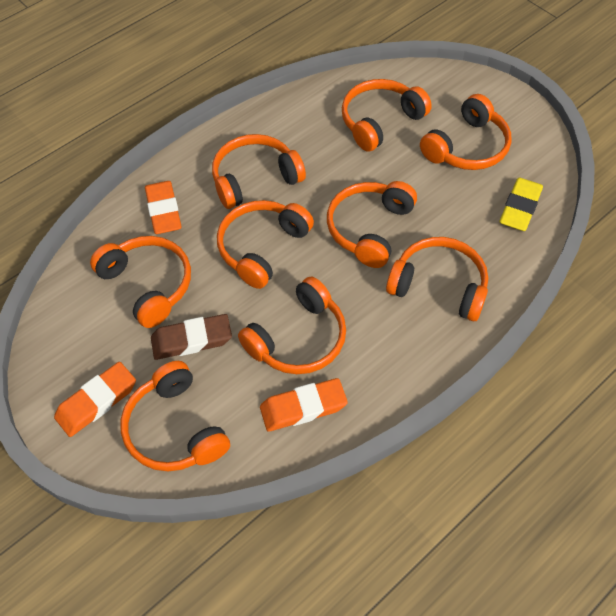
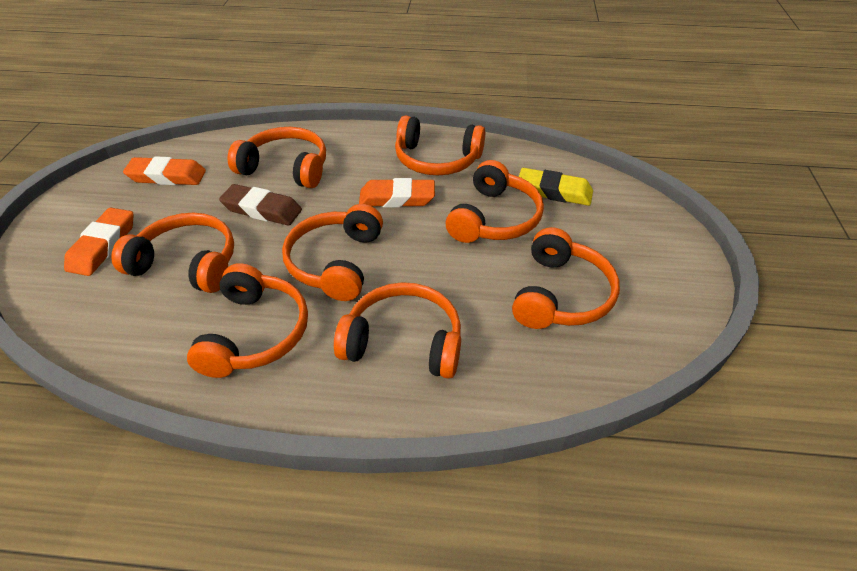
orange headphones: 9 -> 8

